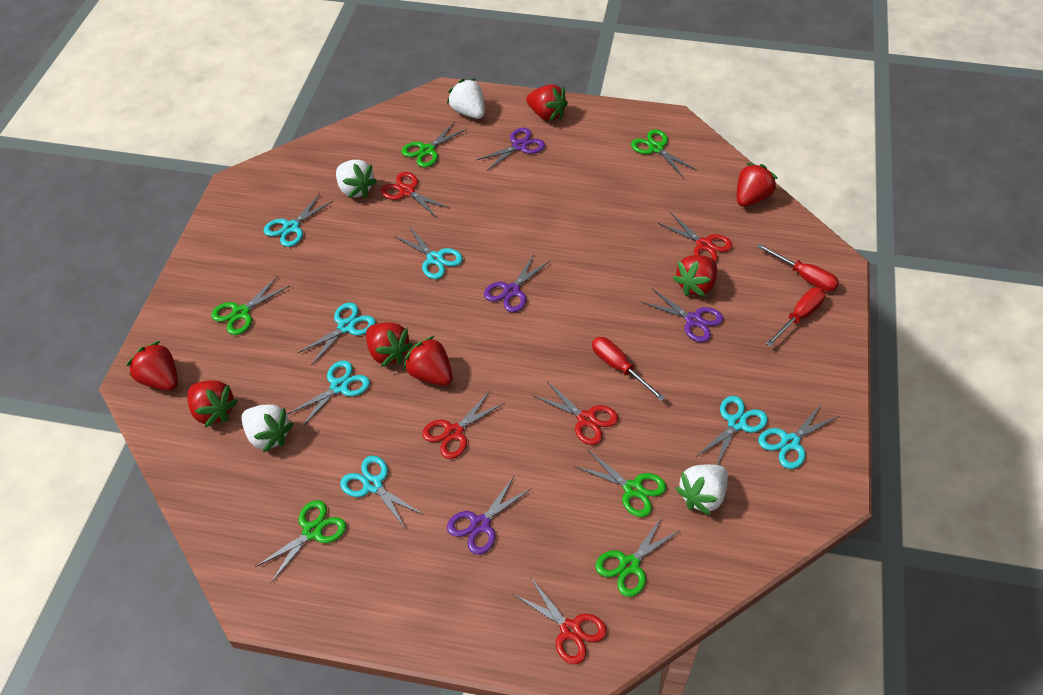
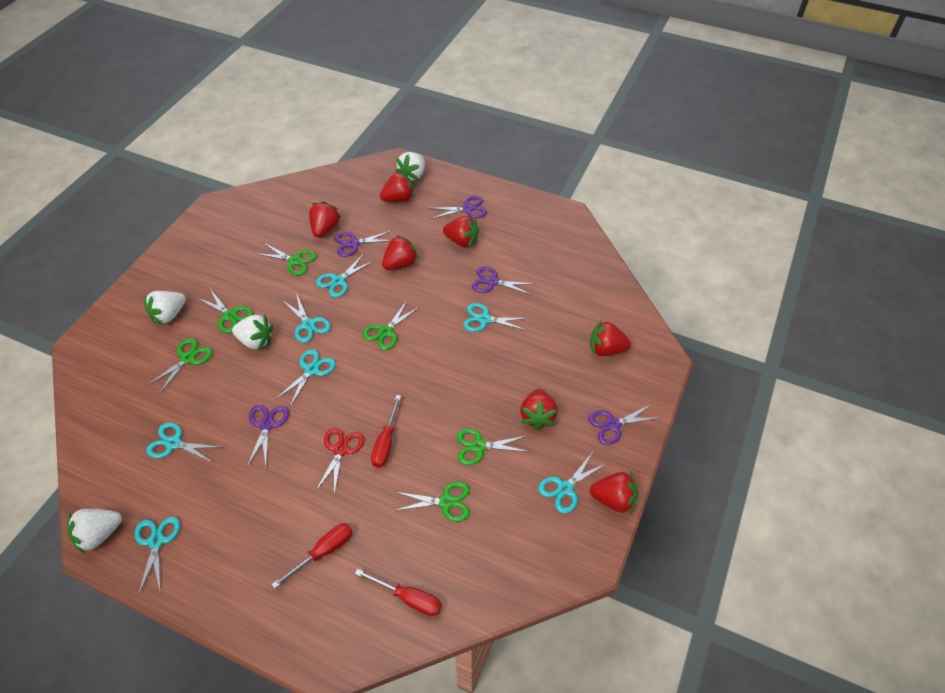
purple scissors: 4 -> 5
red scissors: 5 -> 1

